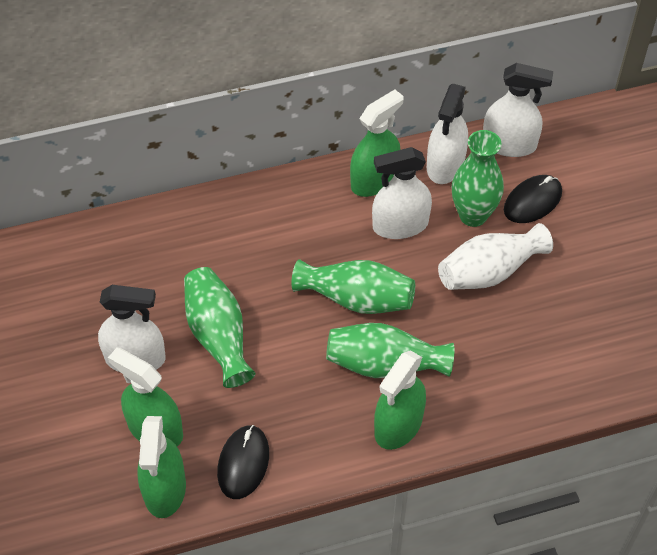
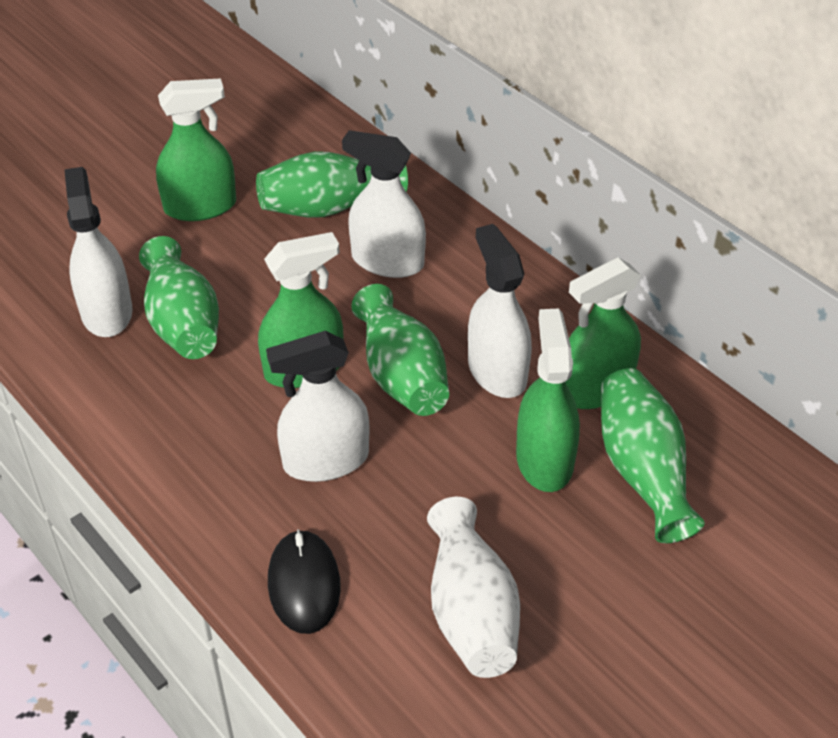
black mouse: 2 -> 1

